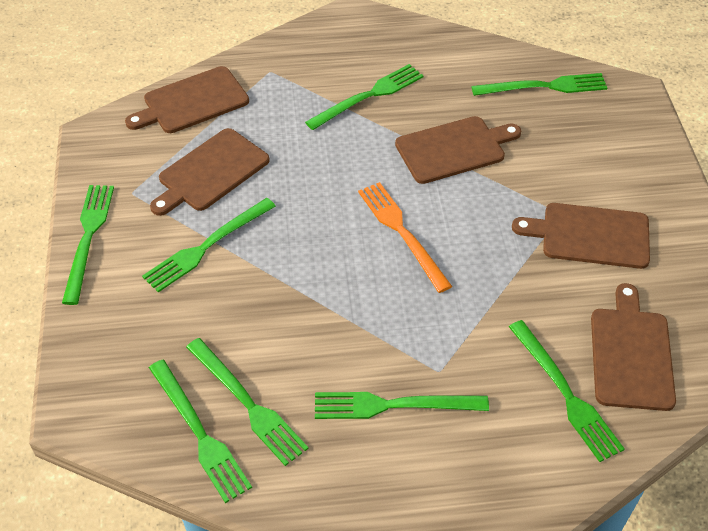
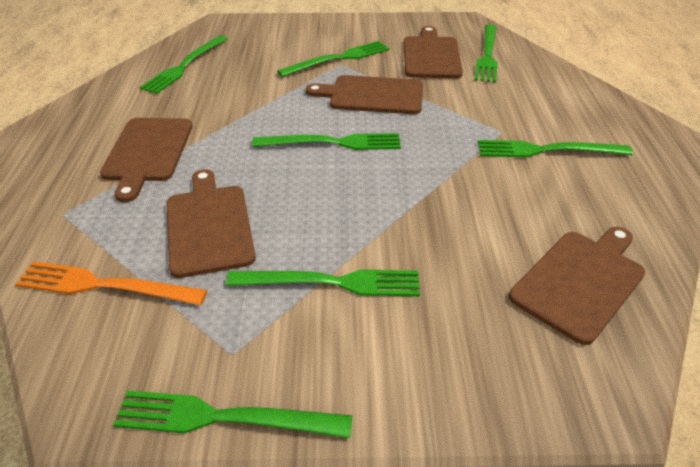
green fork: 8 -> 7

